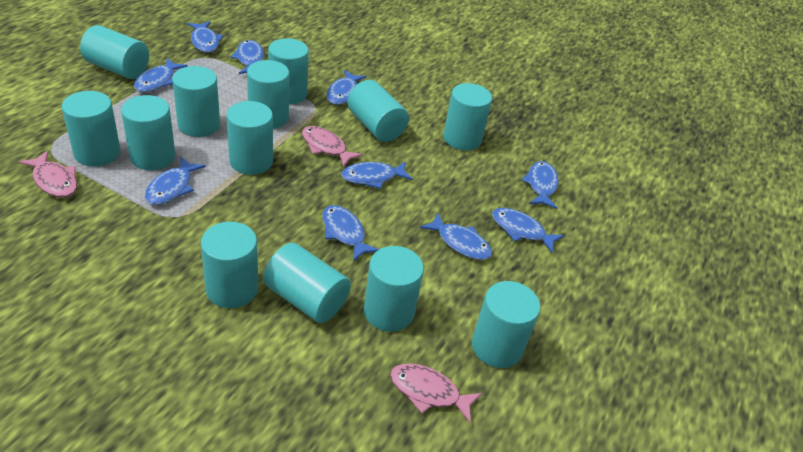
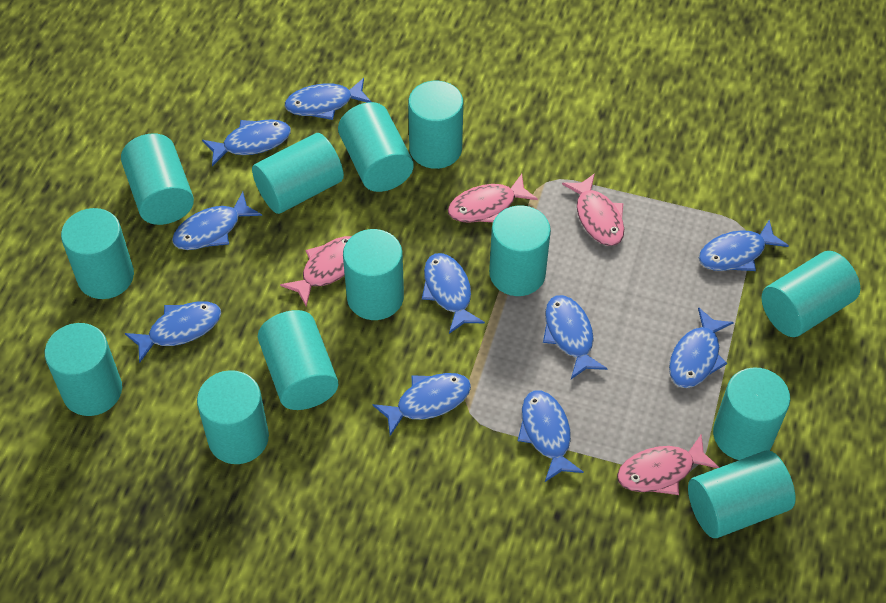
pink fish: 3 -> 4

